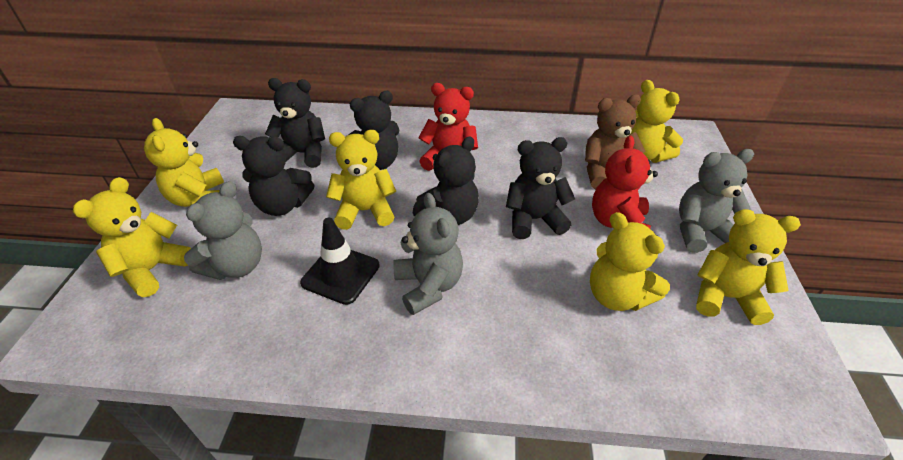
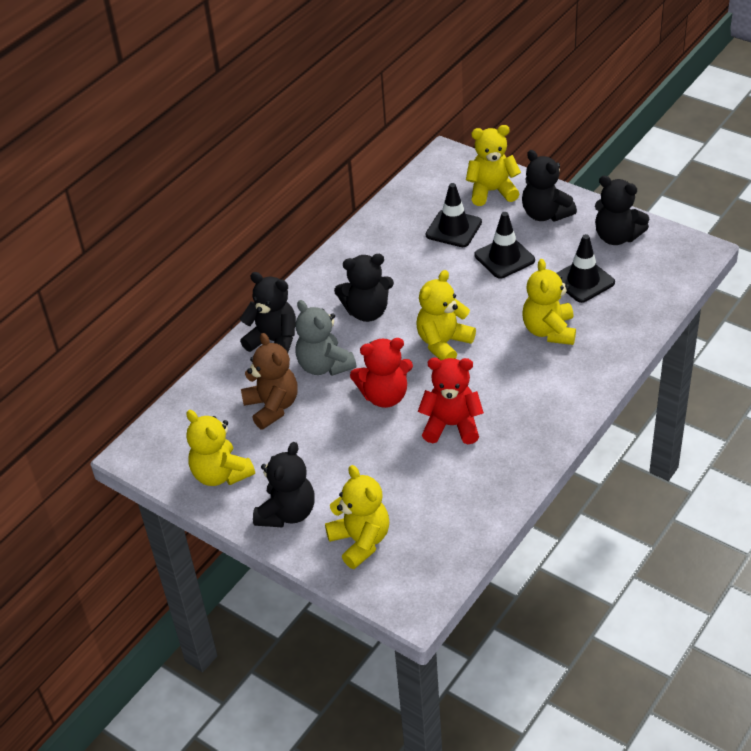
black traffic cone: 1 -> 3
grey teddy bear: 3 -> 1
yellow teddy bear: 6 -> 5

